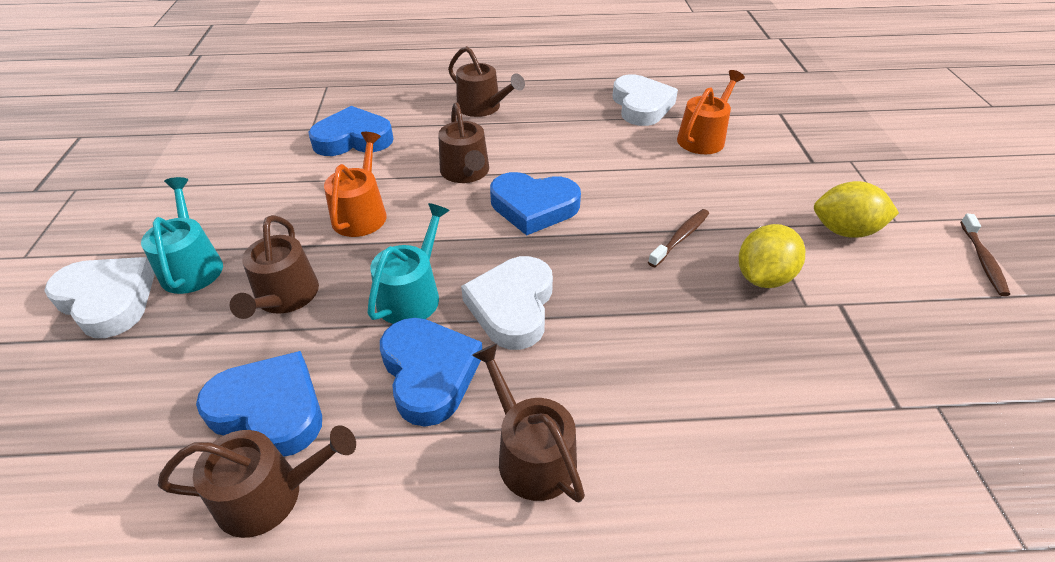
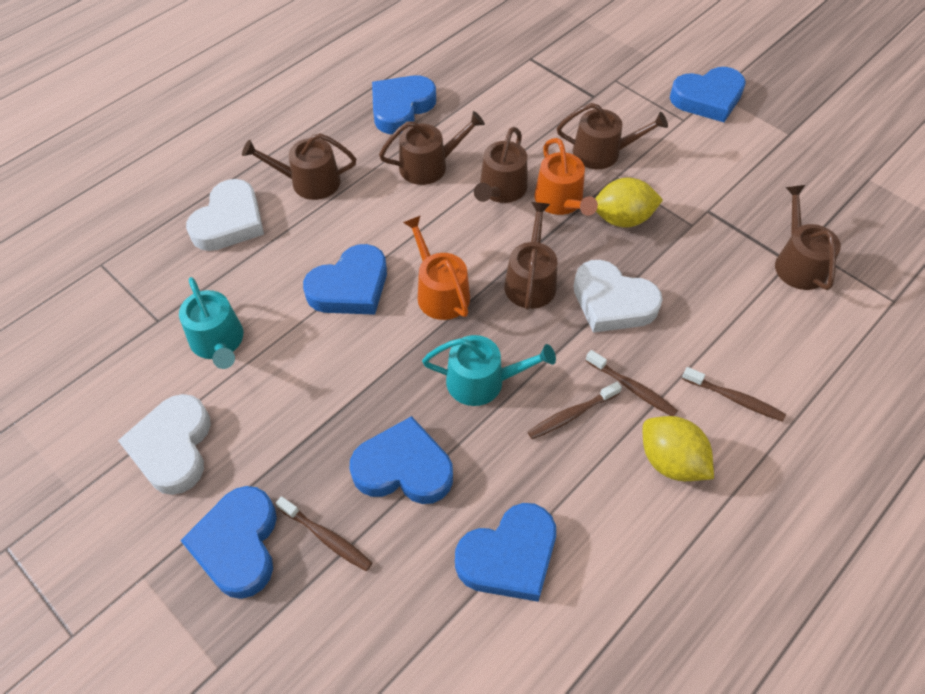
blue heart: 4 -> 6
brown toothbrush: 2 -> 4
brown watering can: 5 -> 6

